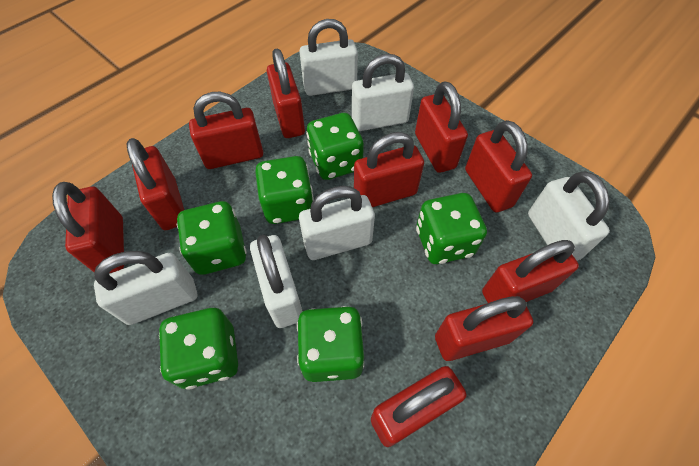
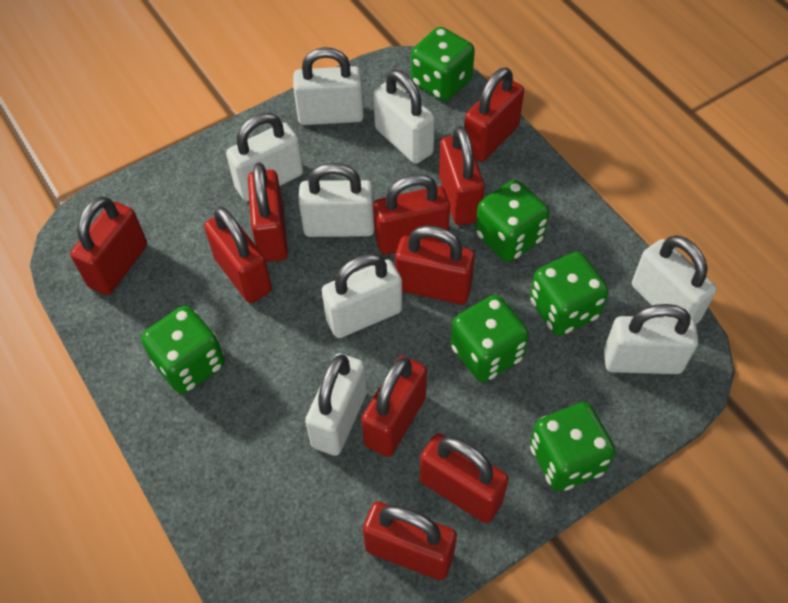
white padlock: 6 -> 8

